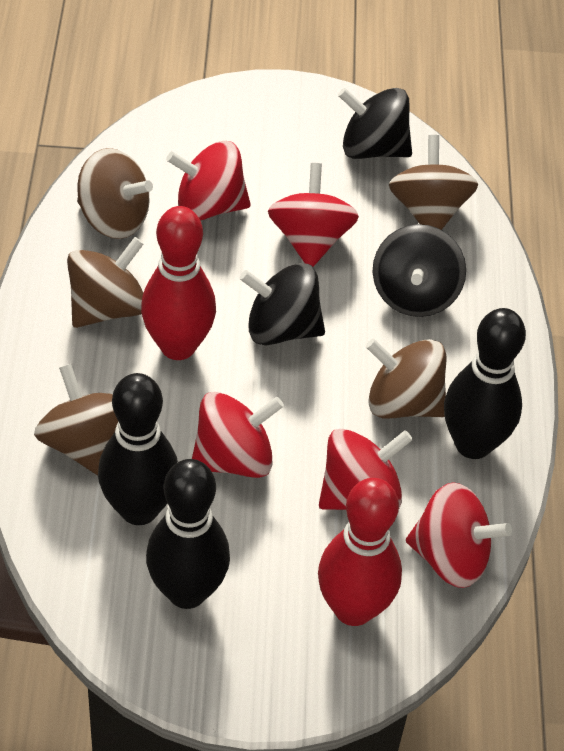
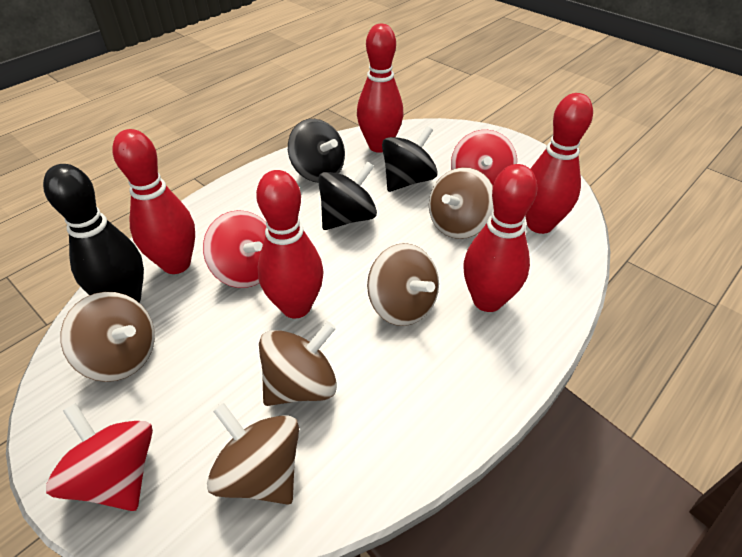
black bowling pin: 3 -> 1
red bowling pin: 2 -> 5
red spinning top: 5 -> 3

